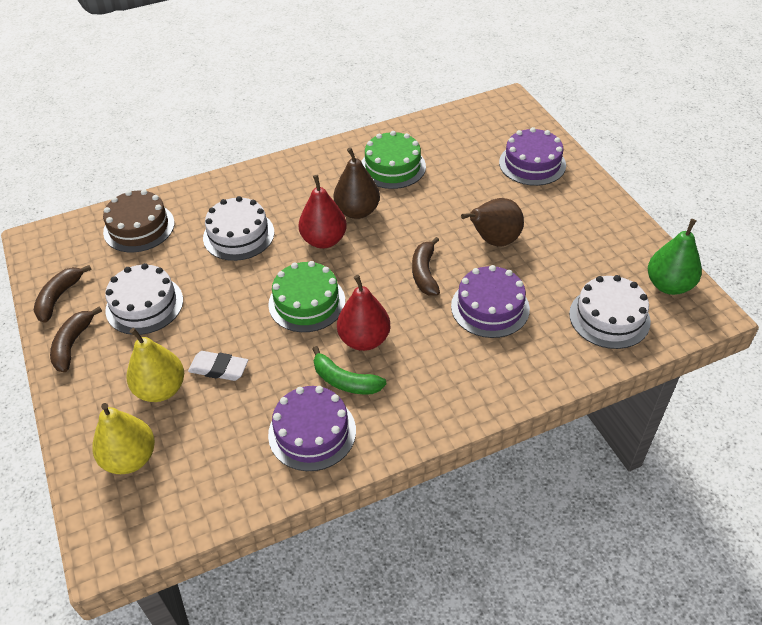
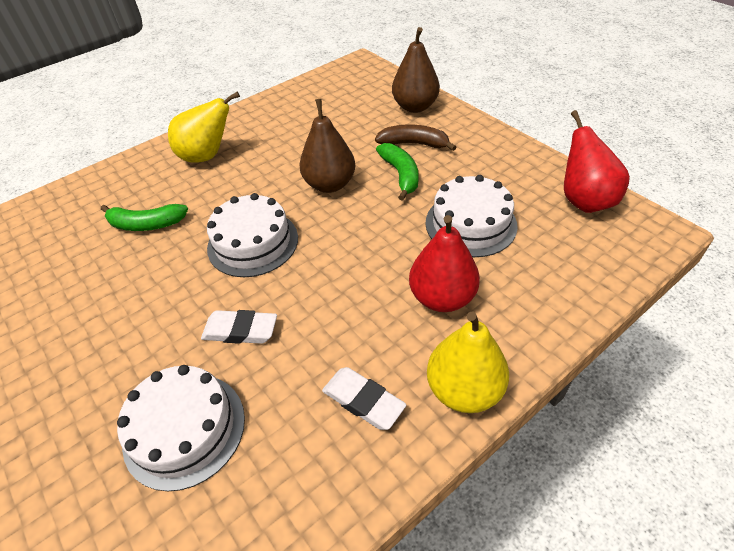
brown banana: 3 -> 1
brown cake: 1 -> 0
green banana: 1 -> 2
green cake: 2 -> 0
green pear: 1 -> 0
purple cake: 3 -> 0
white eraser: 1 -> 2

